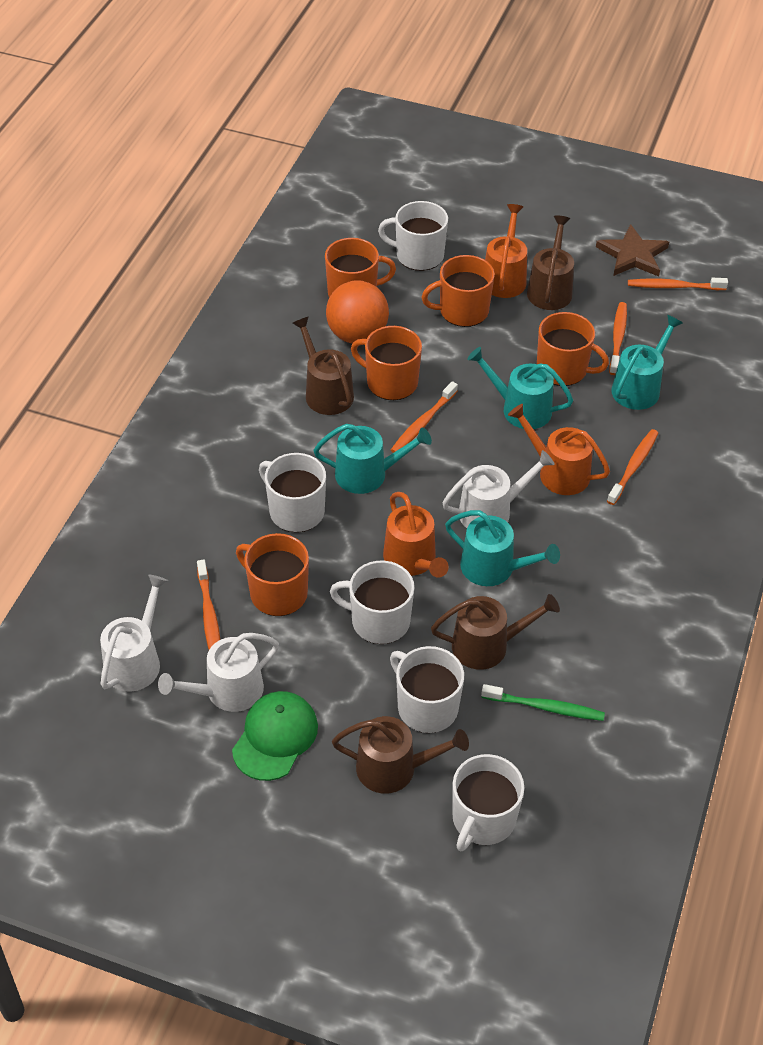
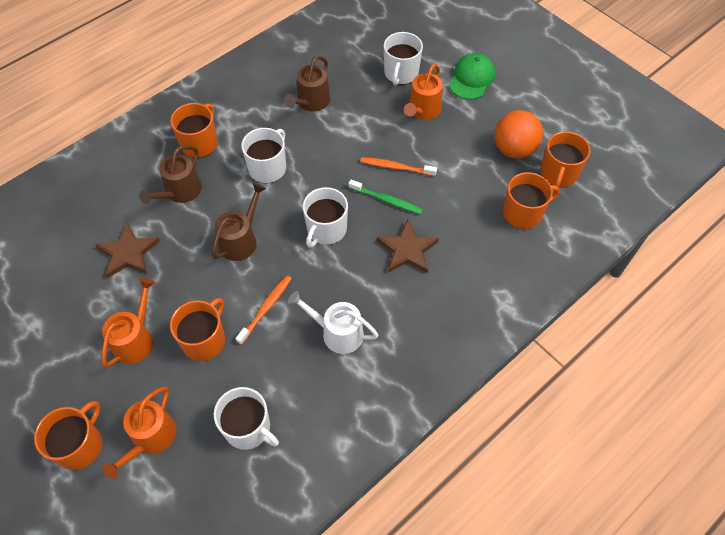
brown star: 1 -> 2
brown watering can: 4 -> 3
orange toothbrush: 5 -> 2
turquoise watering can: 4 -> 0
white mug: 5 -> 4
white watering can: 3 -> 1

